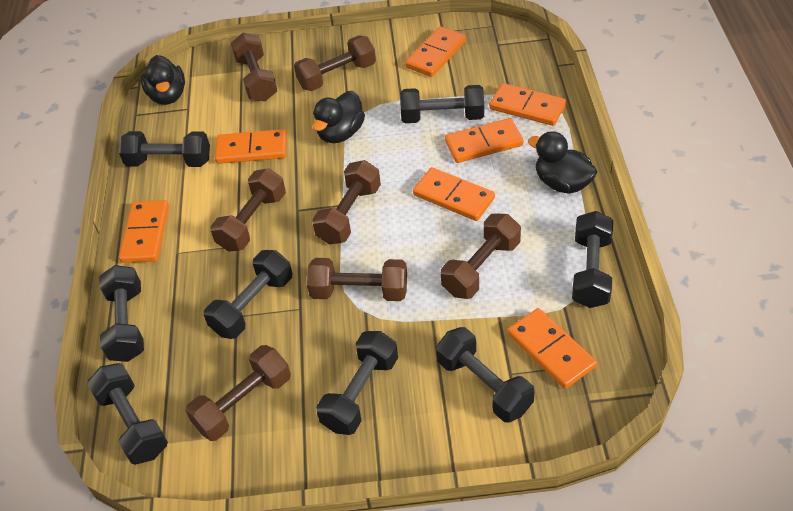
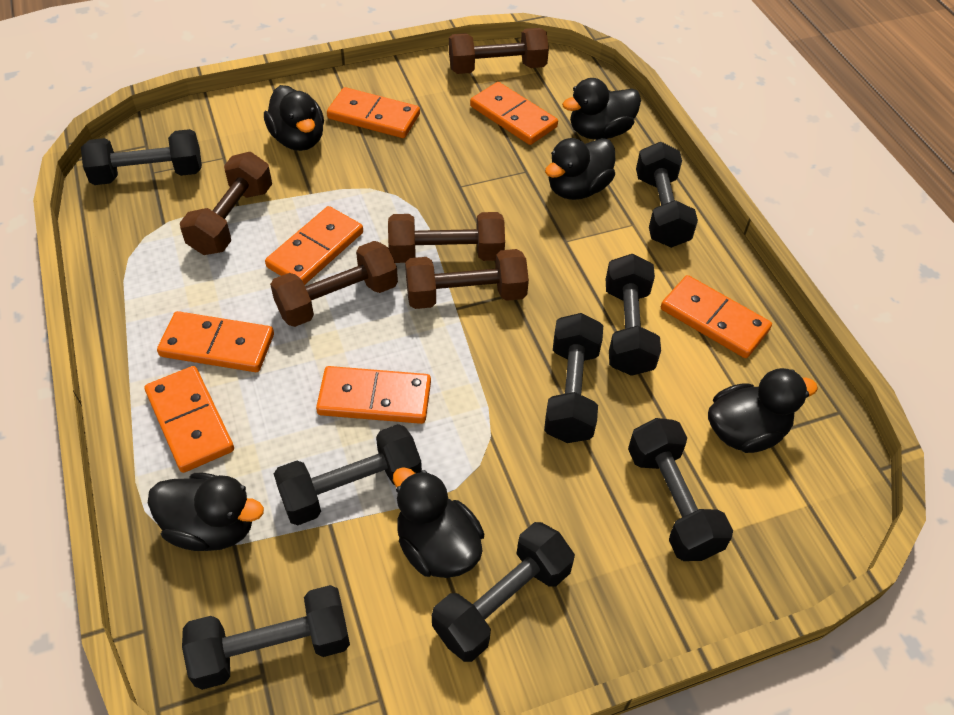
black duck: 3 -> 6
brown dumbbell: 7 -> 5

